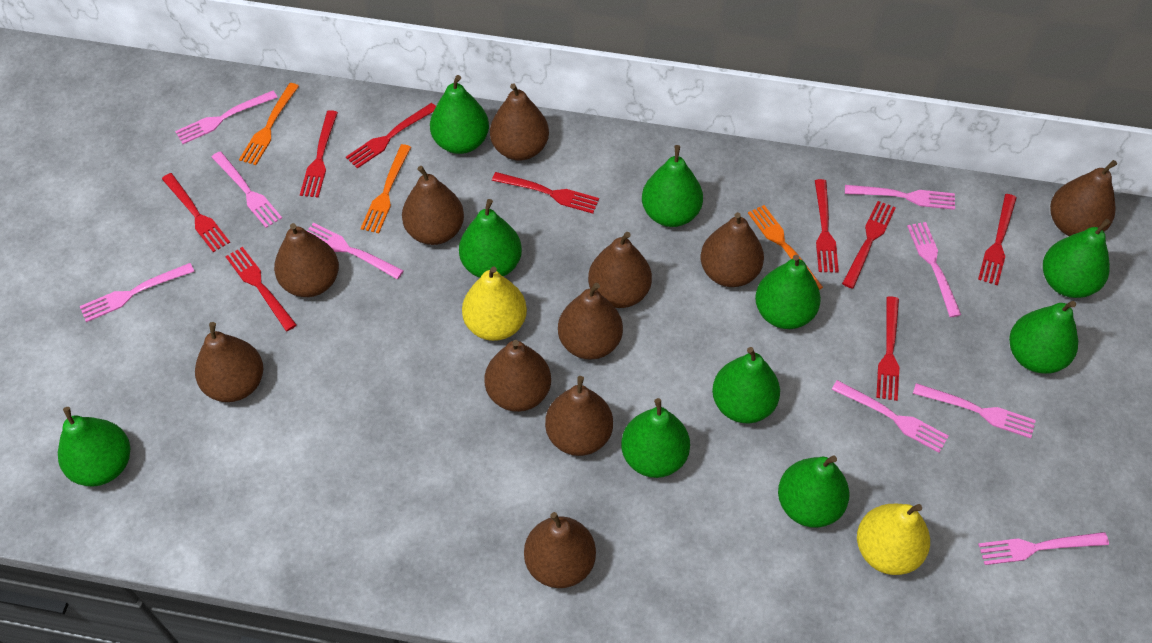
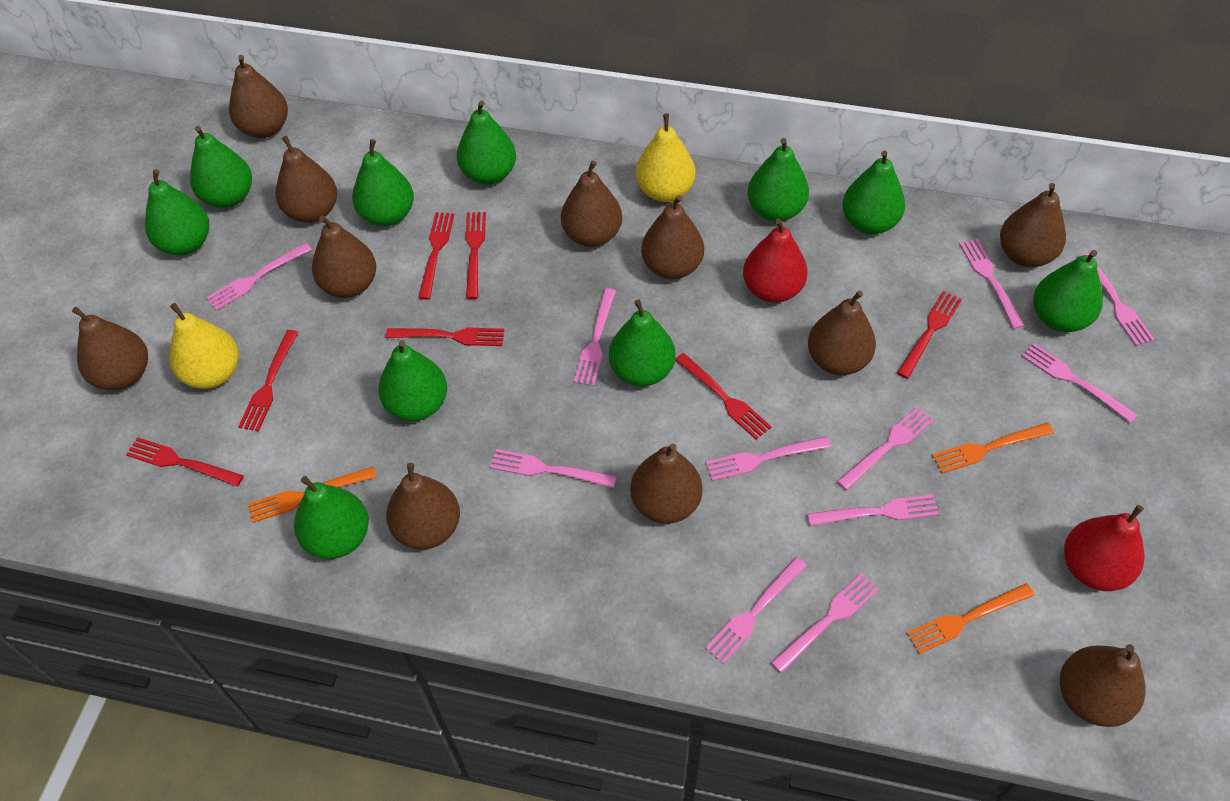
pink fork: 9 -> 11
red fork: 9 -> 7
red pear: 0 -> 2

